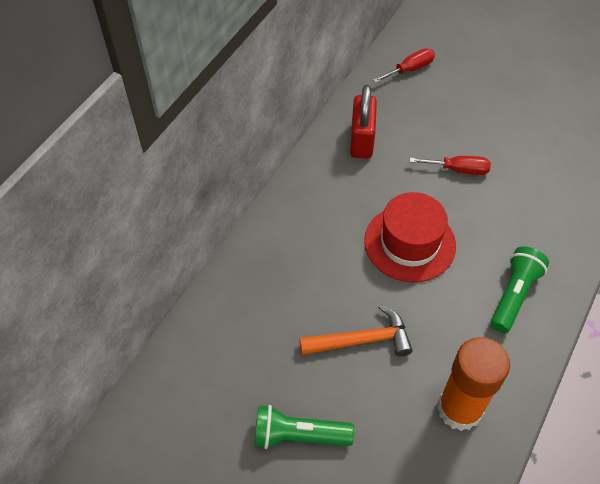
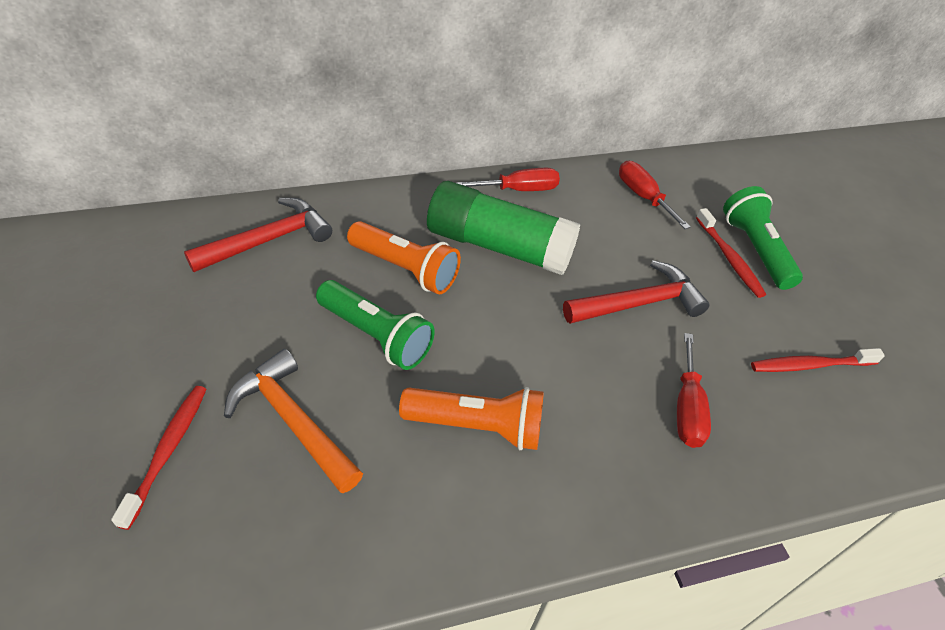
green glue stick: 0 -> 1
orange flashlight: 0 -> 2
orange glue stick: 1 -> 0
red hammer: 0 -> 2
red hat: 1 -> 0
red padlock: 1 -> 0
red screwdriver: 2 -> 3
red toothbrush: 0 -> 3

